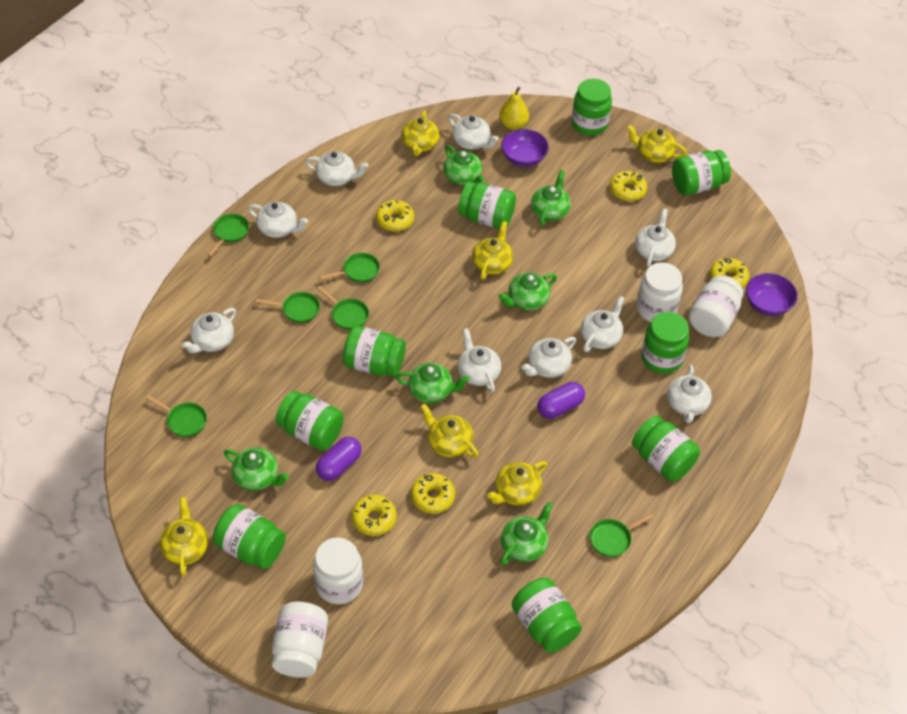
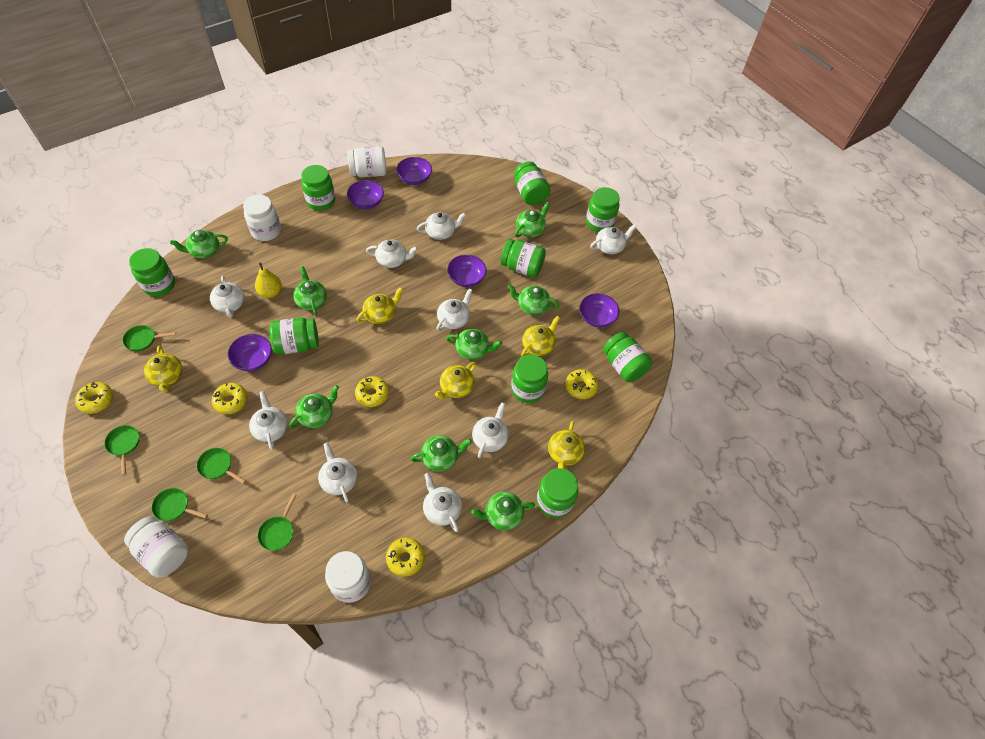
green pan: 6 -> 5
green teapot: 6 -> 8
purple bowl: 2 -> 5
purple capsule: 2 -> 0
yellow teapot: 6 -> 5

